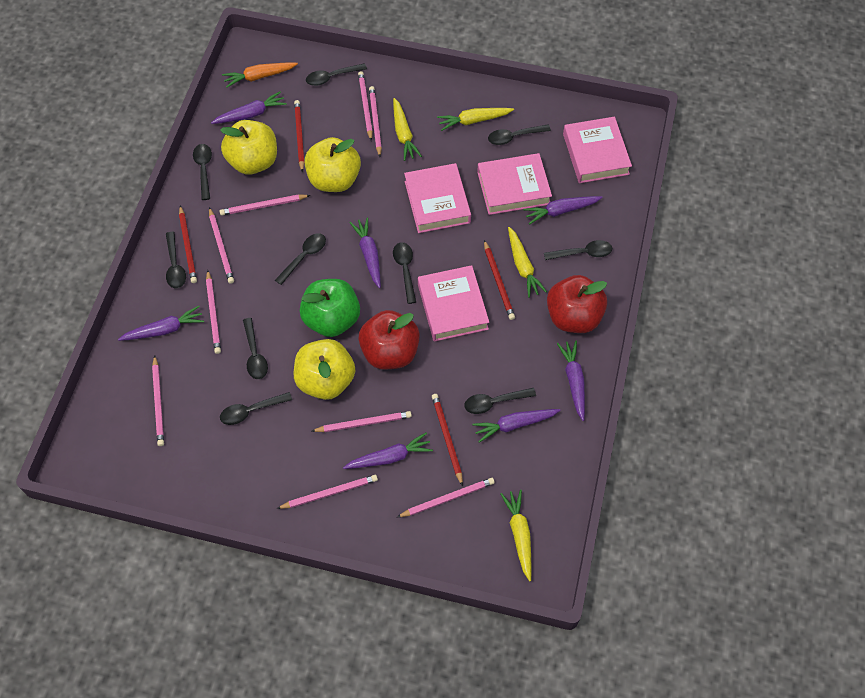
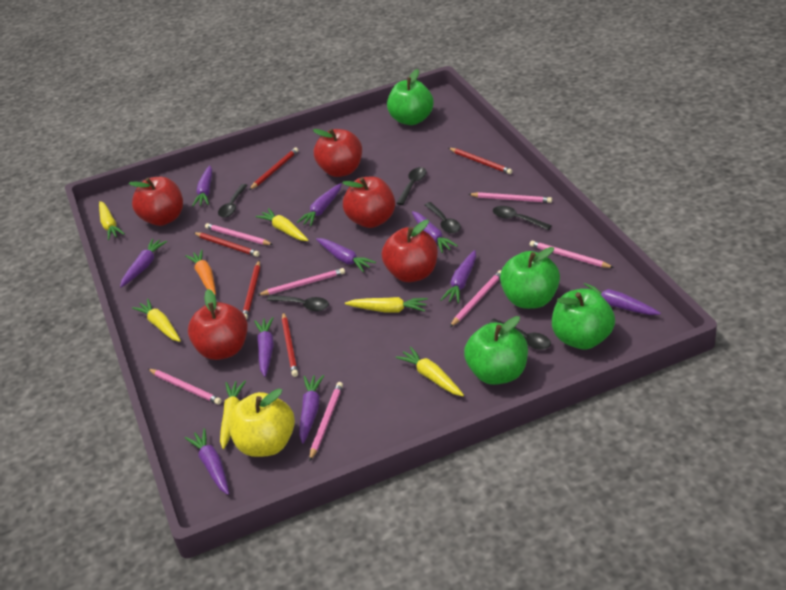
black spoon: 10 -> 6
green apple: 1 -> 4
pink book: 4 -> 0
pink pencil: 9 -> 7
purple carrot: 7 -> 10
red apple: 2 -> 5
red pencil: 4 -> 5
yellow apple: 3 -> 1
yellow carrot: 4 -> 6

